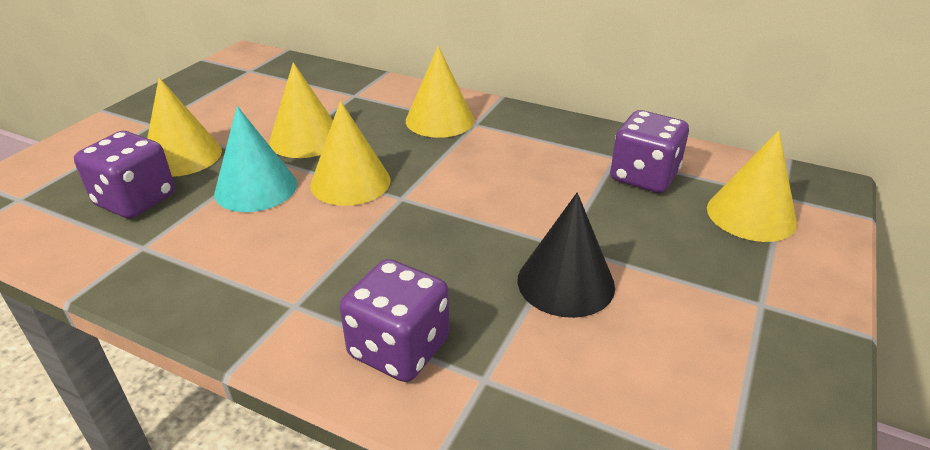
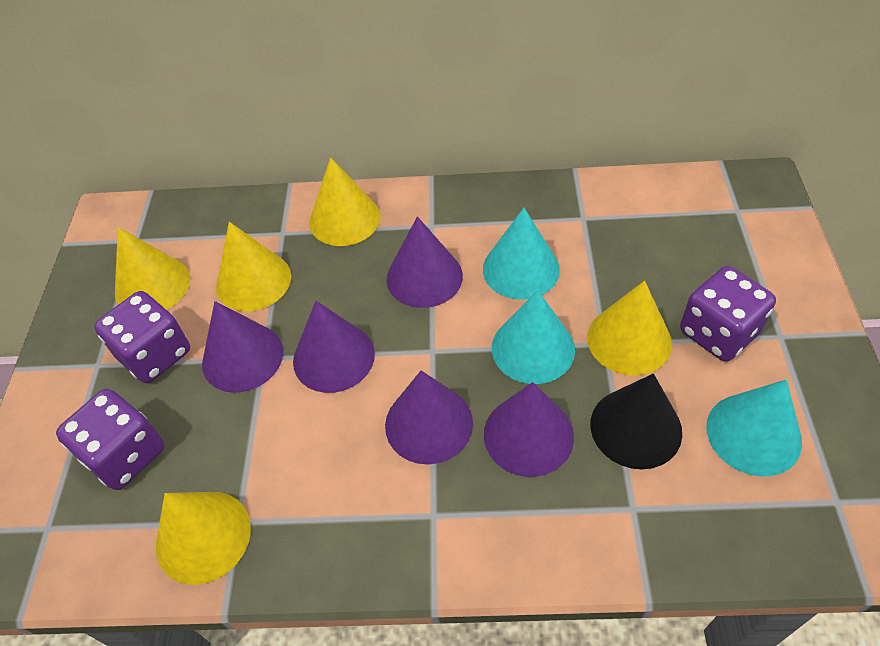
purple cone: 0 -> 5
turquoise cone: 1 -> 3

